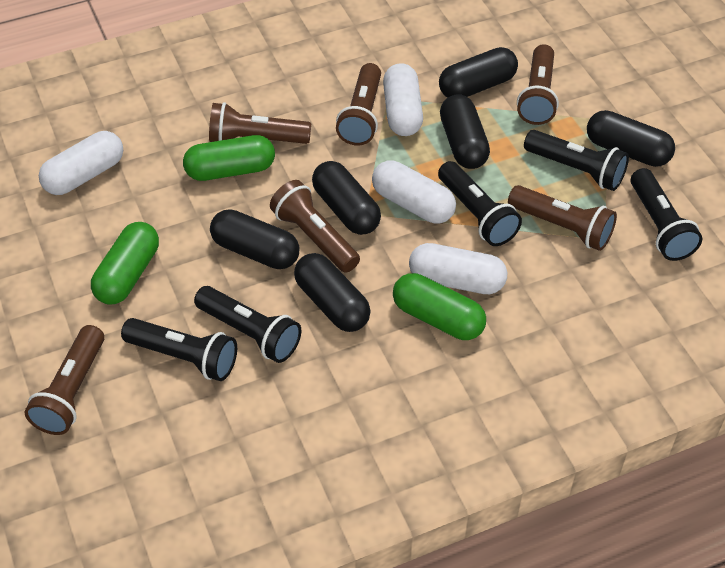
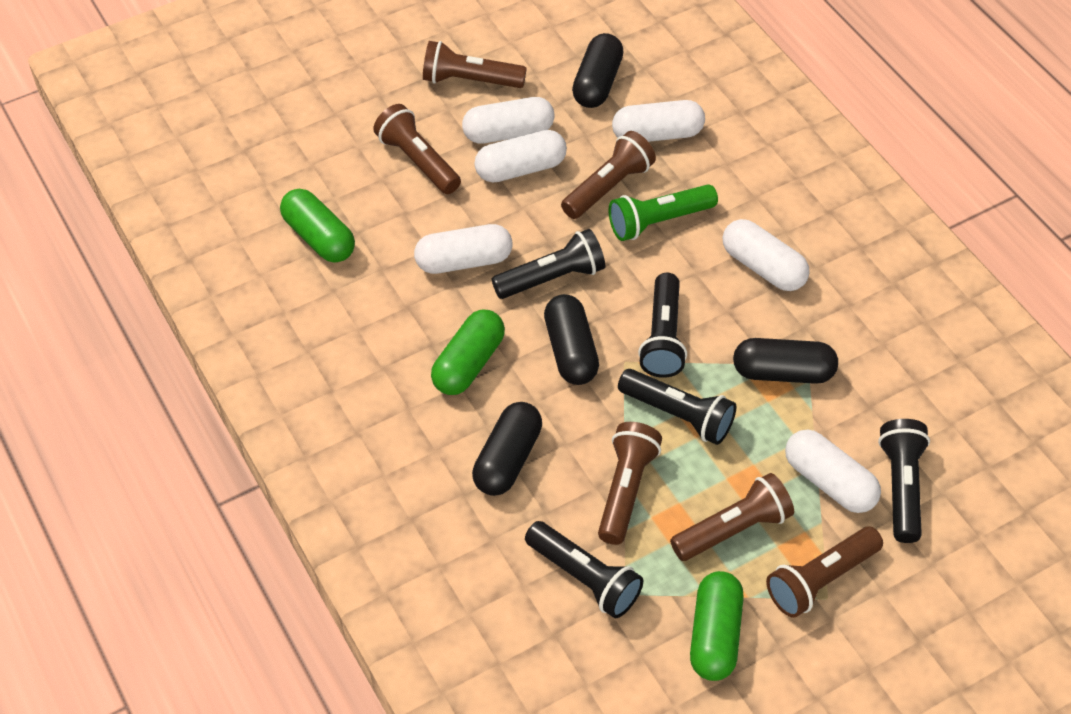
black capsule: 6 -> 4
green flashlight: 0 -> 1
white capsule: 4 -> 6

